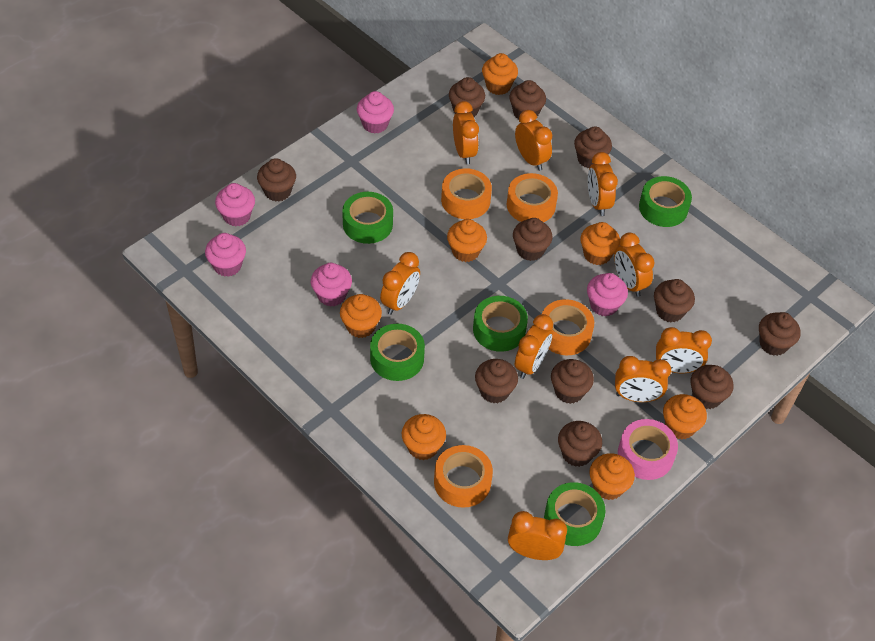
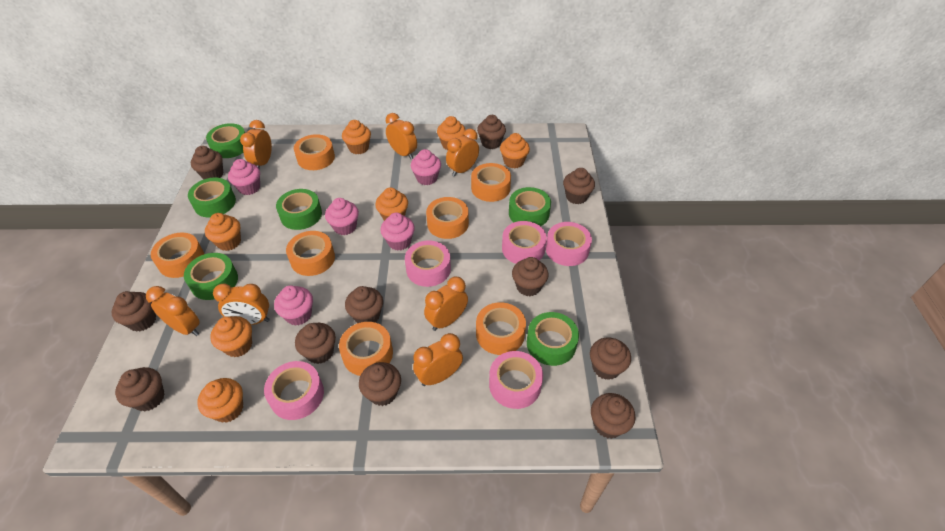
green tape: 5 -> 6
orange clock: 9 -> 7
orange tape: 4 -> 7
pink tape: 1 -> 5

